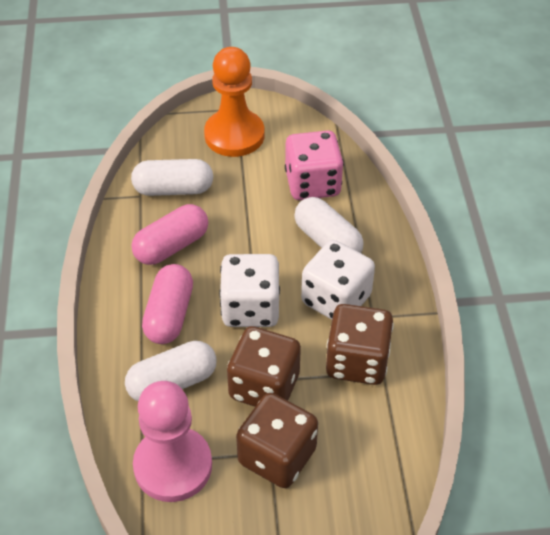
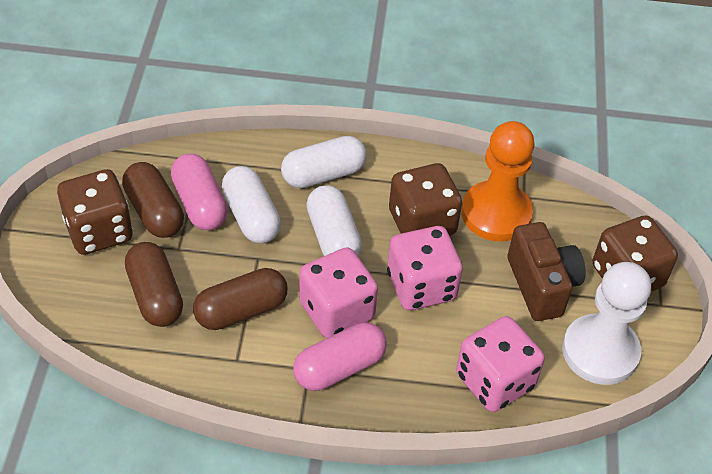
brown camera: 0 -> 1
brown capsule: 0 -> 3
pink dice: 1 -> 3
pink pawn: 1 -> 0
white dice: 2 -> 0
white pawn: 0 -> 1

